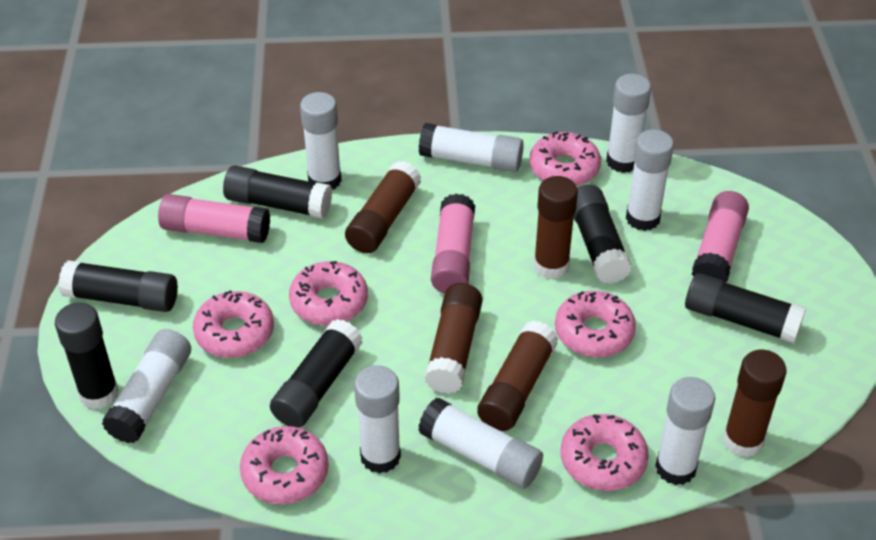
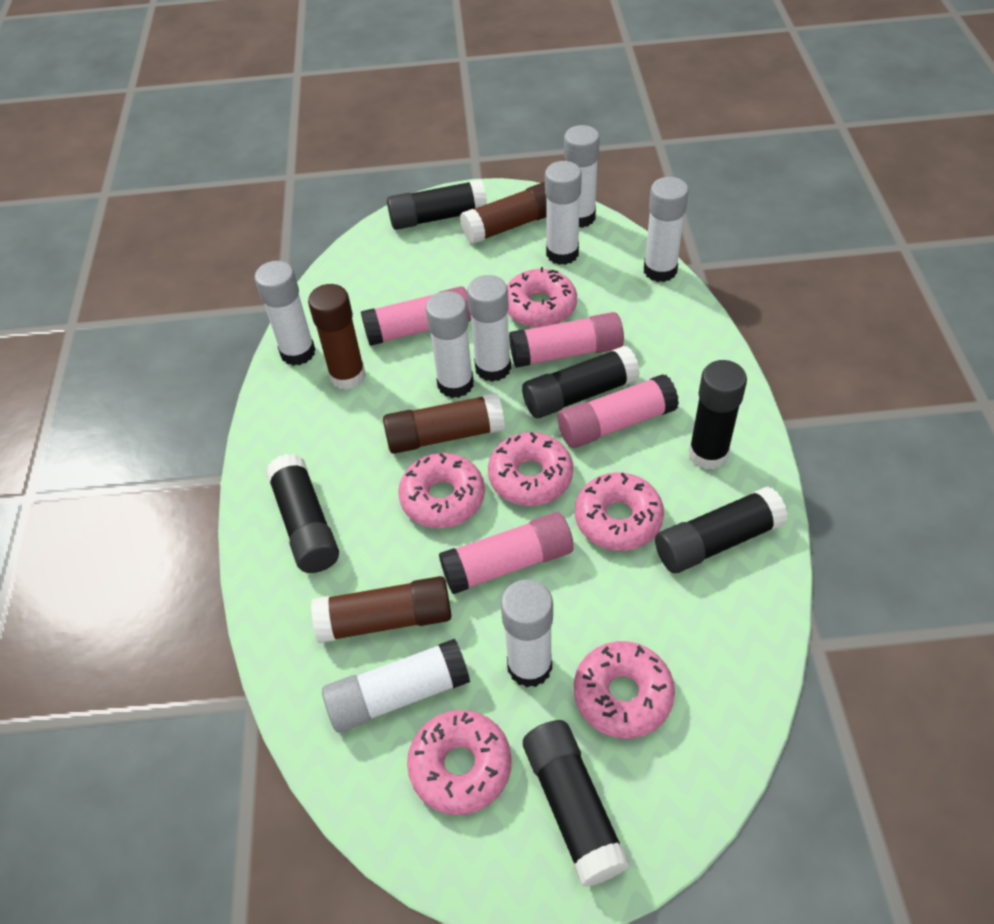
brown glue stick: 5 -> 4
pink glue stick: 3 -> 4

